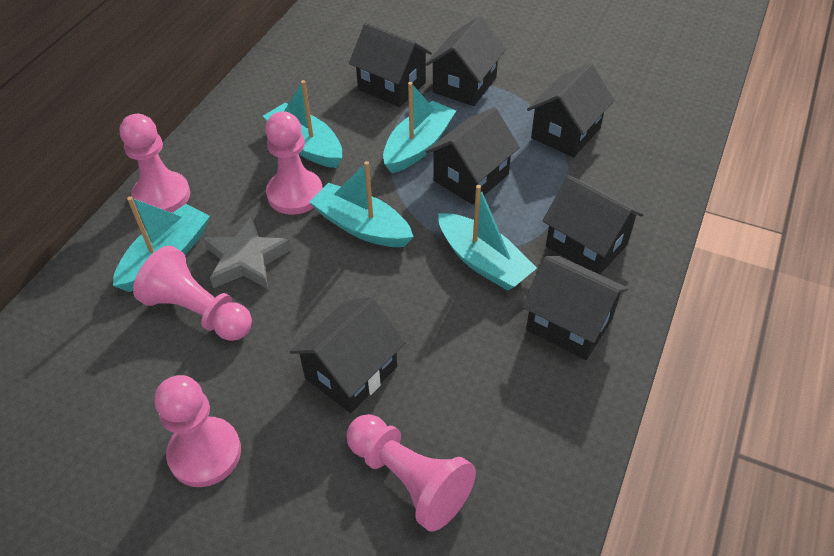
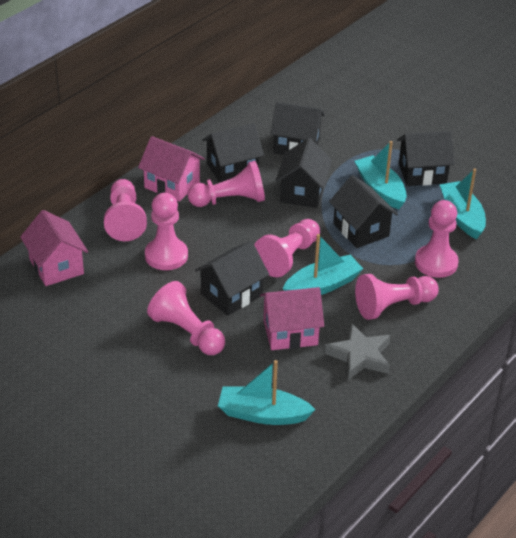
black house: 7 -> 6
pink house: 0 -> 3
pink pawn: 5 -> 7
turquoise boat: 5 -> 4

